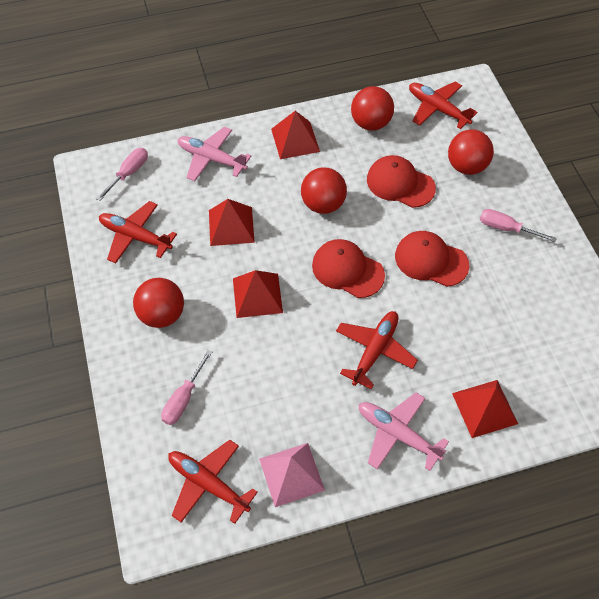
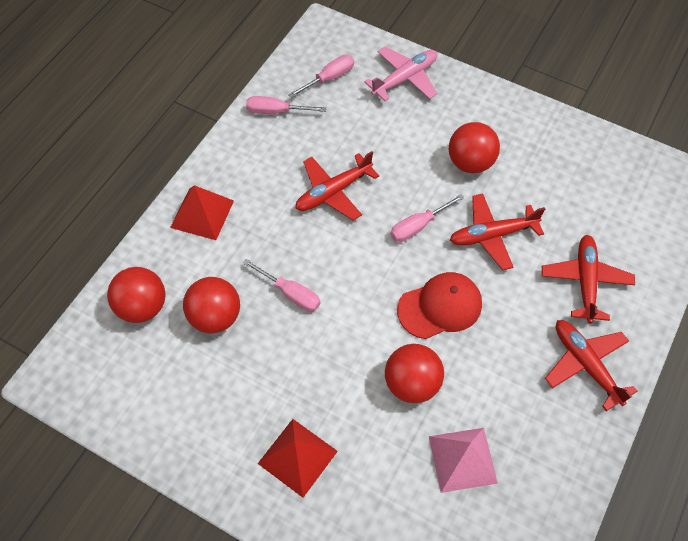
pink plane: 2 -> 1
pink screwdriver: 3 -> 4
red cap: 3 -> 1
red pyramid: 4 -> 2

